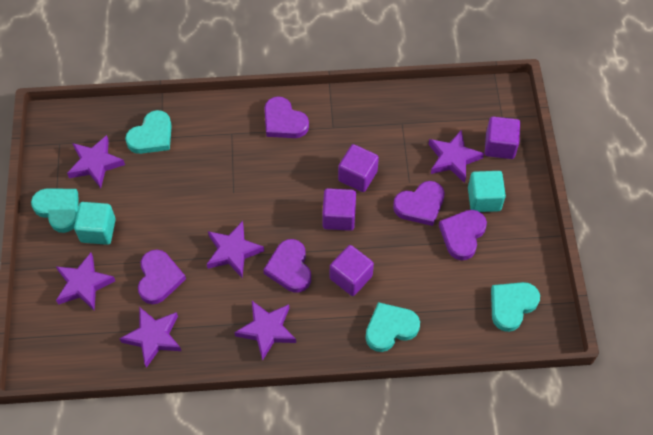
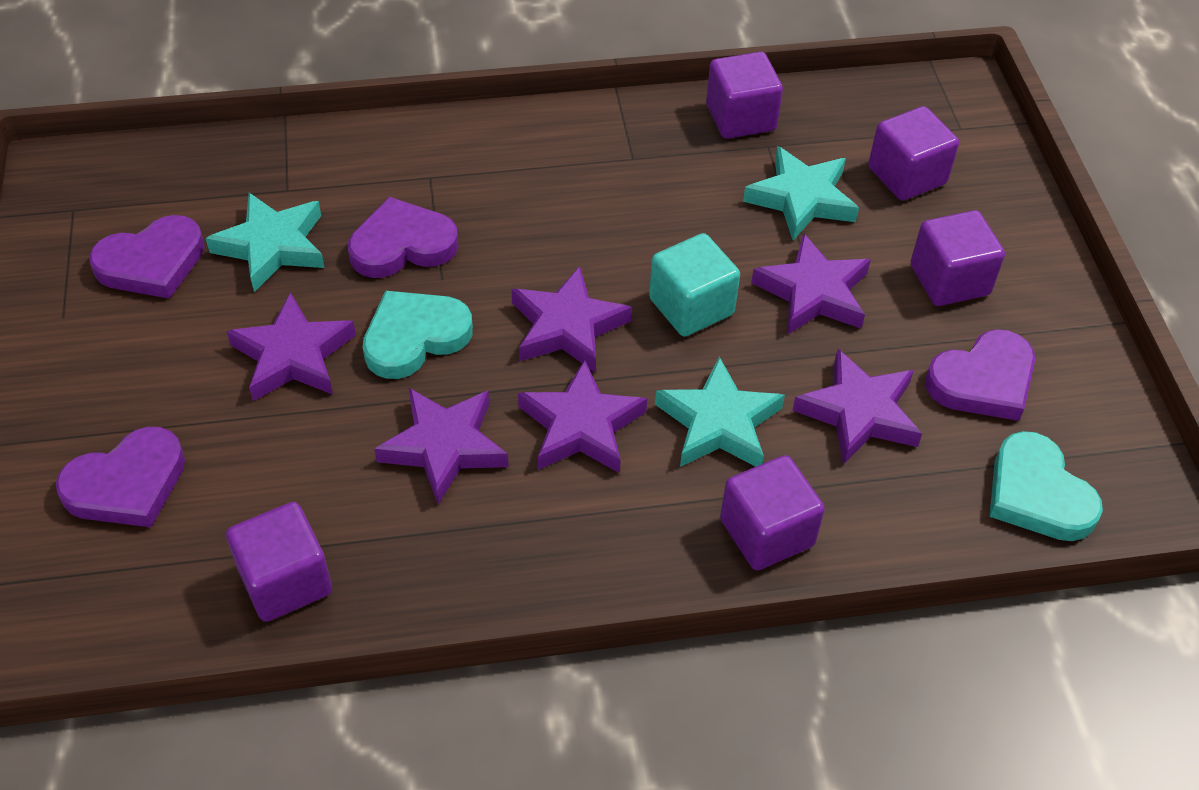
purple cube: 4 -> 5
purple heart: 5 -> 4
turquoise cube: 2 -> 1
turquoise heart: 4 -> 2
turquoise star: 0 -> 3

